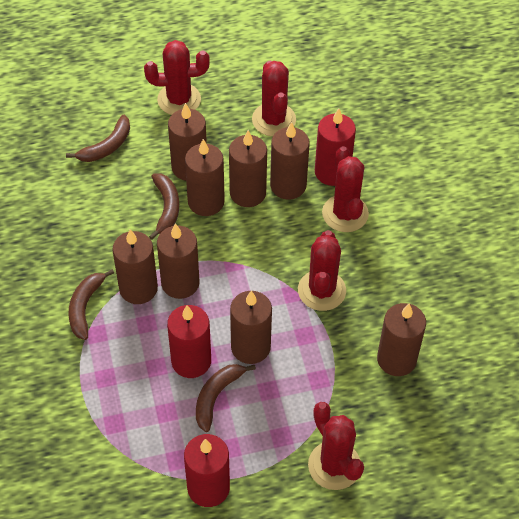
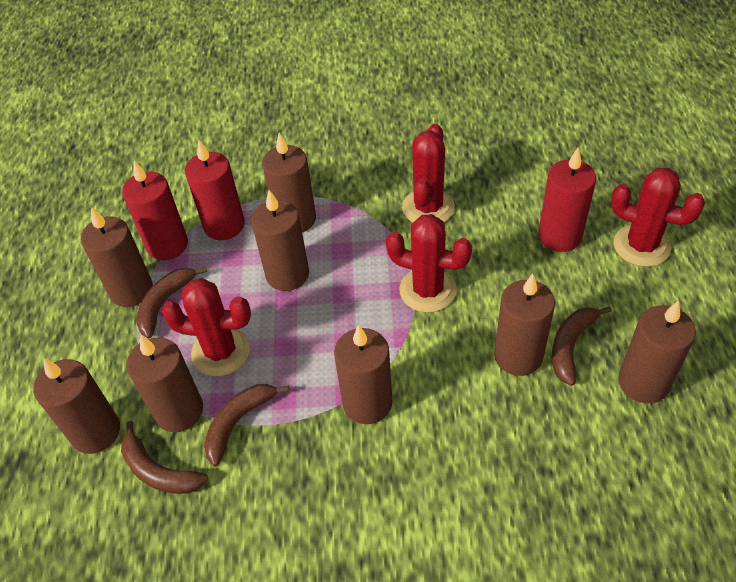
red cactus: 5 -> 4

